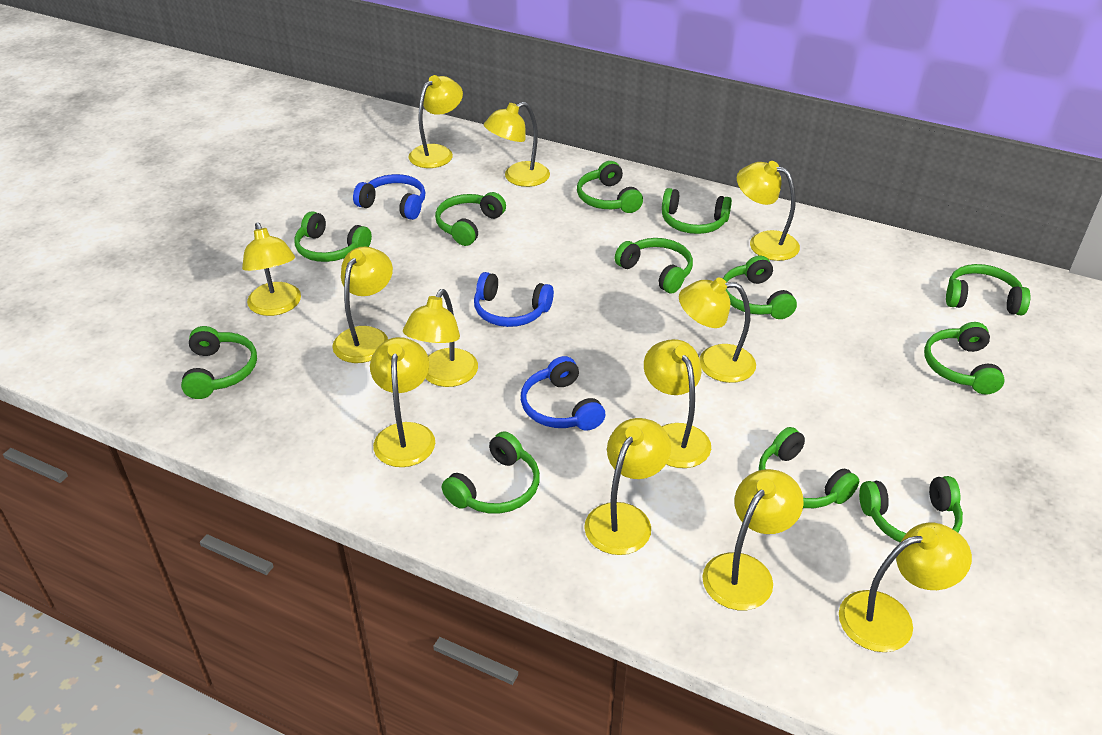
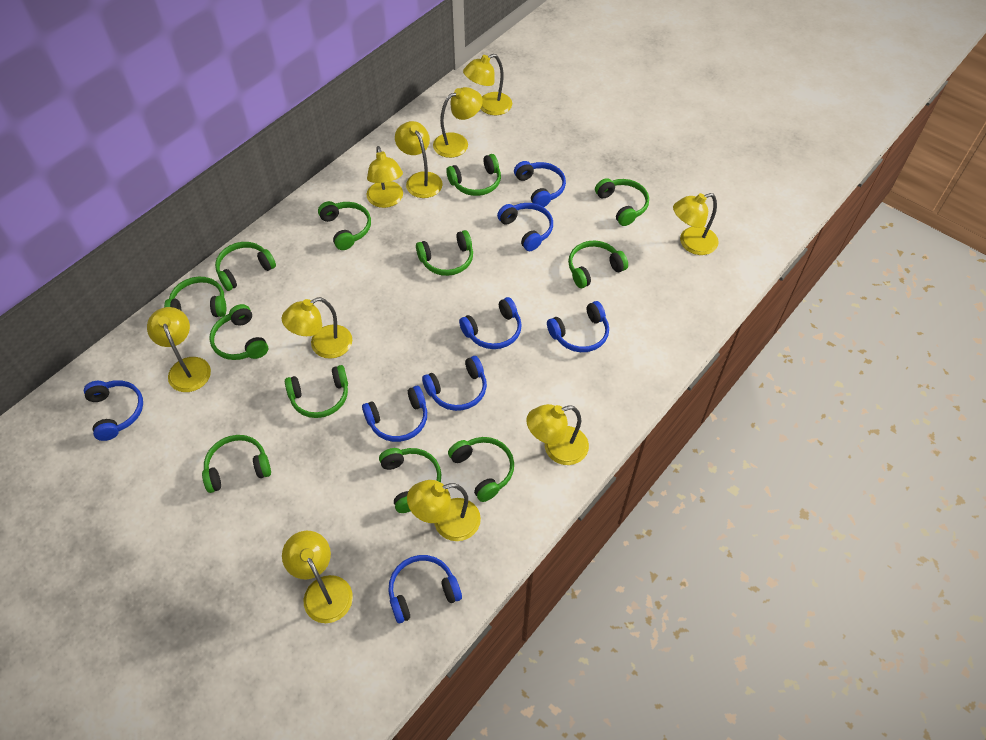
blue headphones: 3 -> 8
yellow lamp: 12 -> 10

